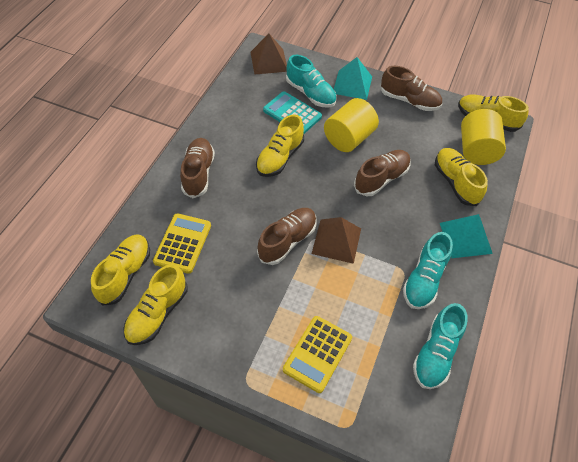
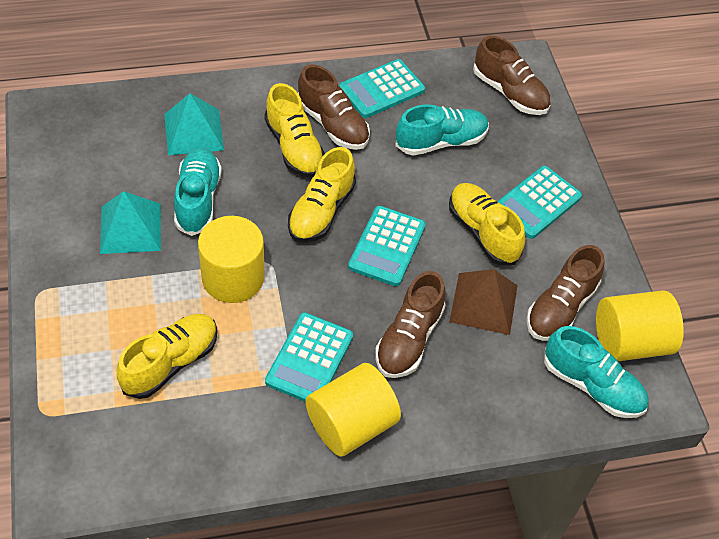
brown pyramid: 2 -> 1
turquoise calculator: 1 -> 4
yellow calculator: 2 -> 0
yellow cylinder: 2 -> 3
yellow shoe: 5 -> 4

